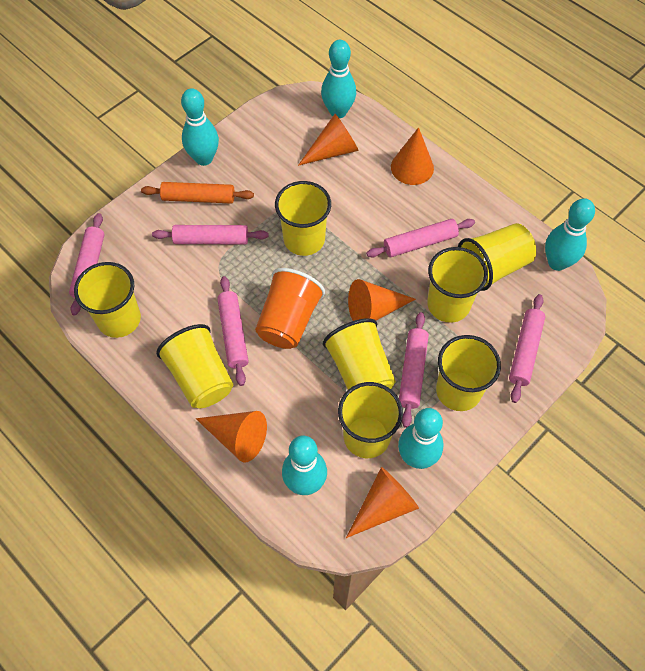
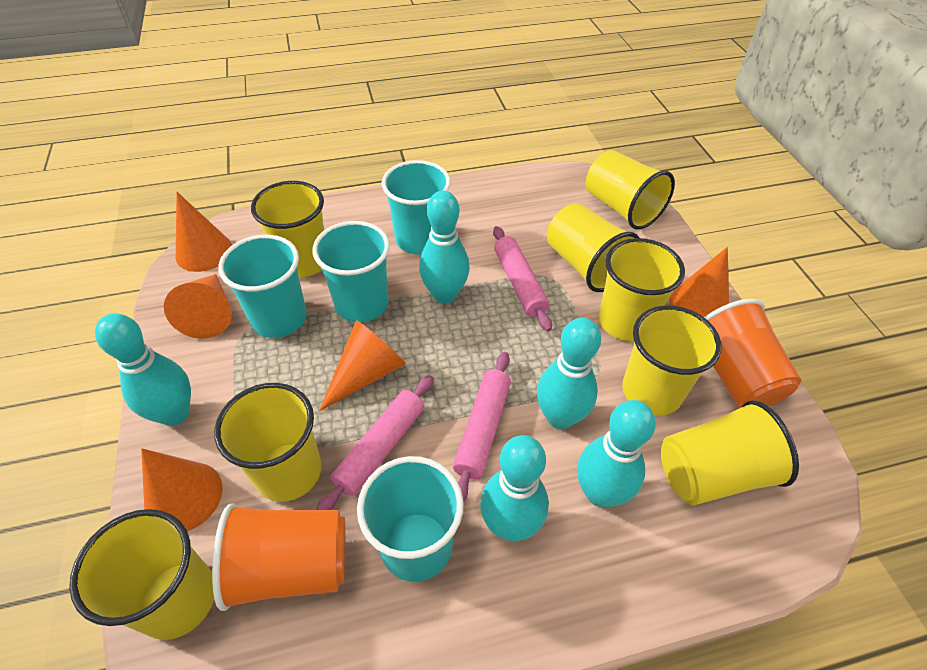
orange cup: 1 -> 2
orange rolling pin: 1 -> 0
pink rolling pin: 6 -> 3
turquoise cup: 0 -> 4

